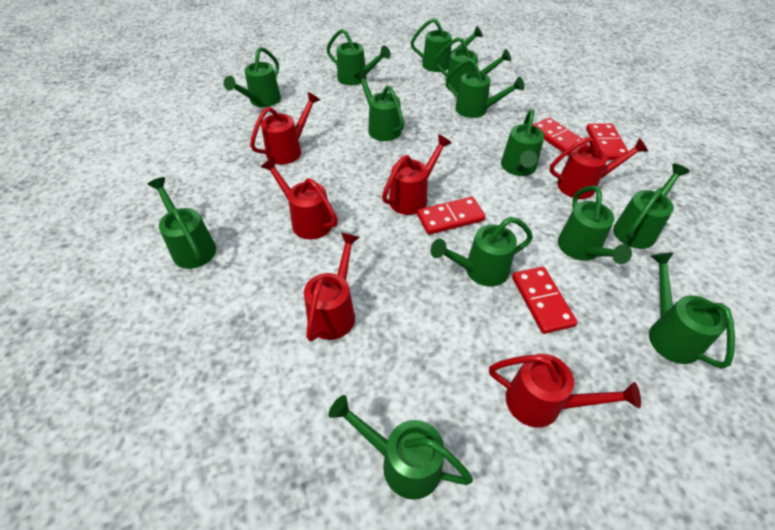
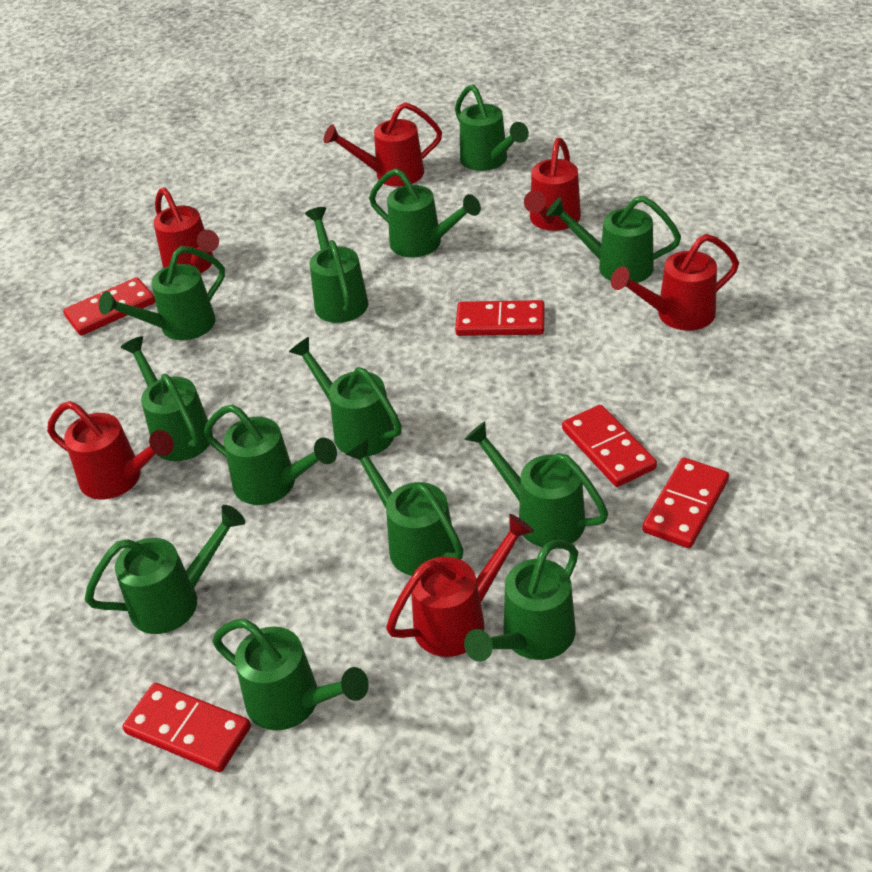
red domino: 4 -> 5

